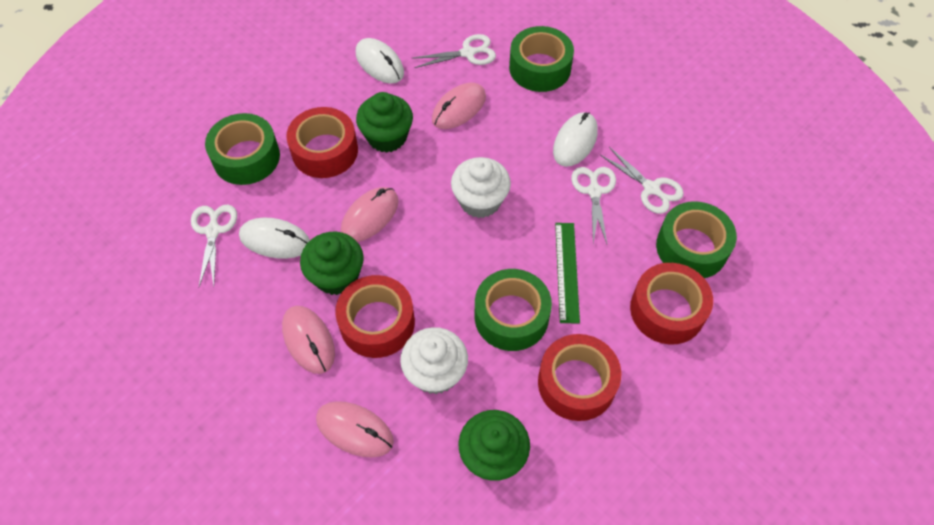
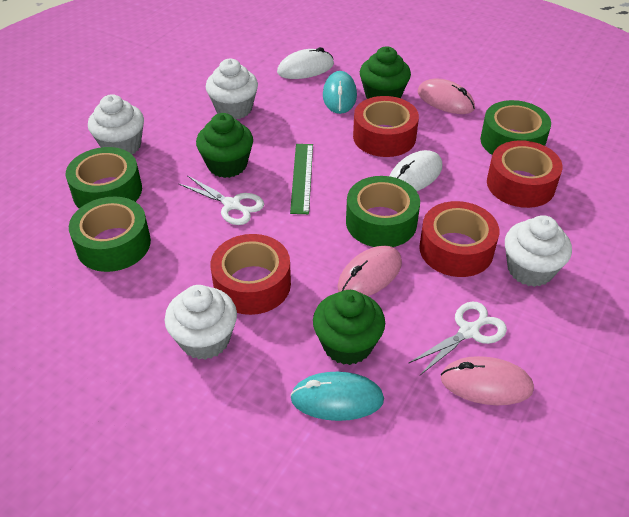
pink mouse: 4 -> 3
turquoise mouse: 0 -> 2
white cupcake: 2 -> 4
white mouse: 3 -> 2
white scissors: 4 -> 2

